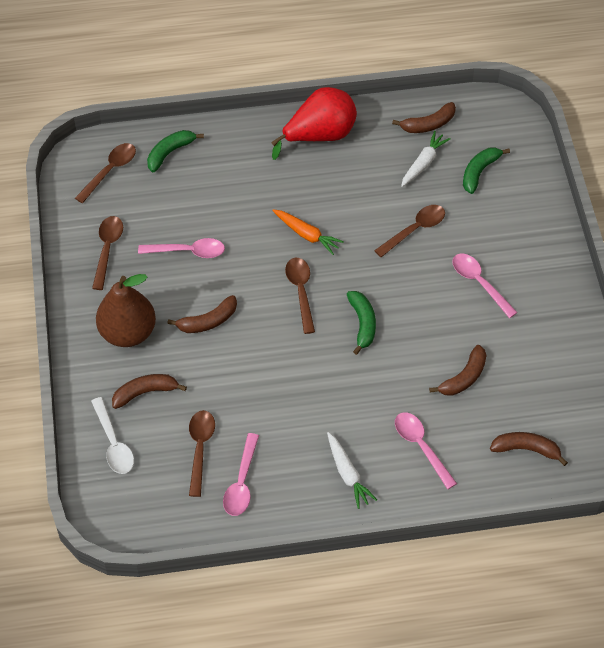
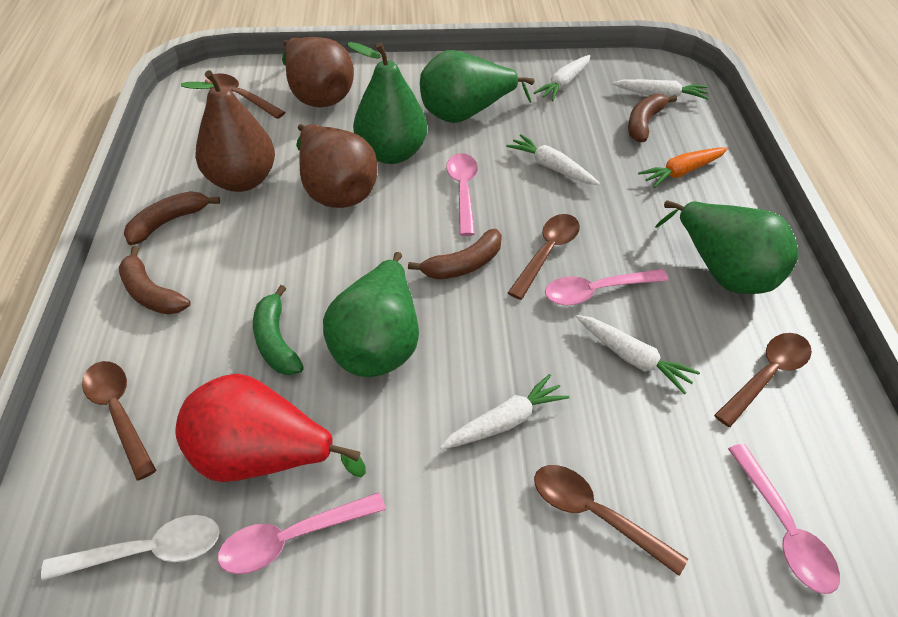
brown banana: 5 -> 4
brown pear: 1 -> 3
green banana: 3 -> 1
green pear: 0 -> 4
white carrot: 2 -> 5

